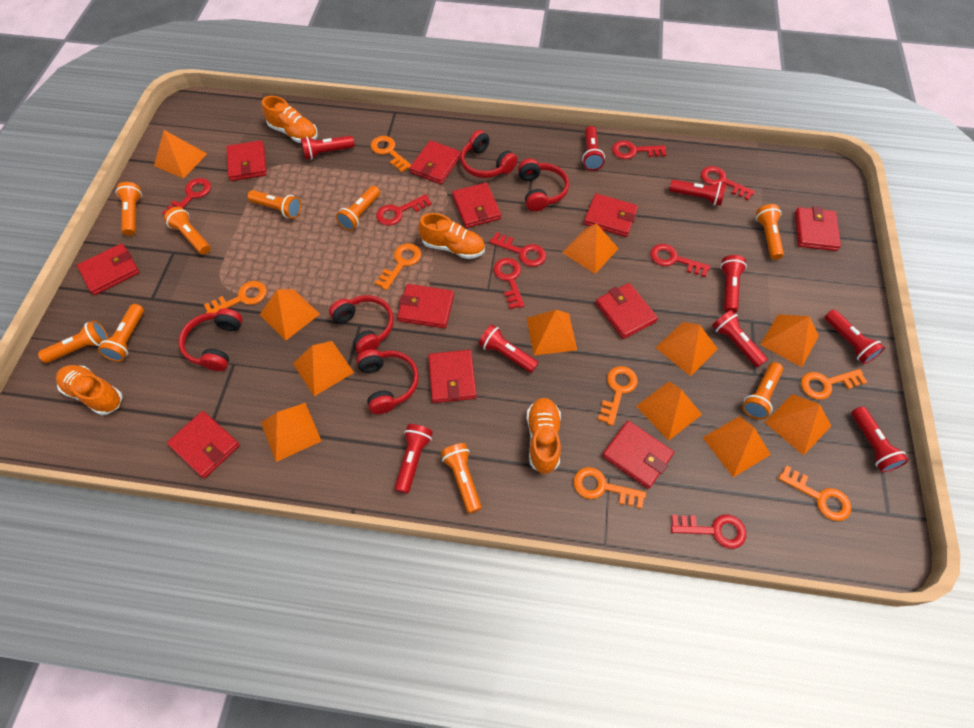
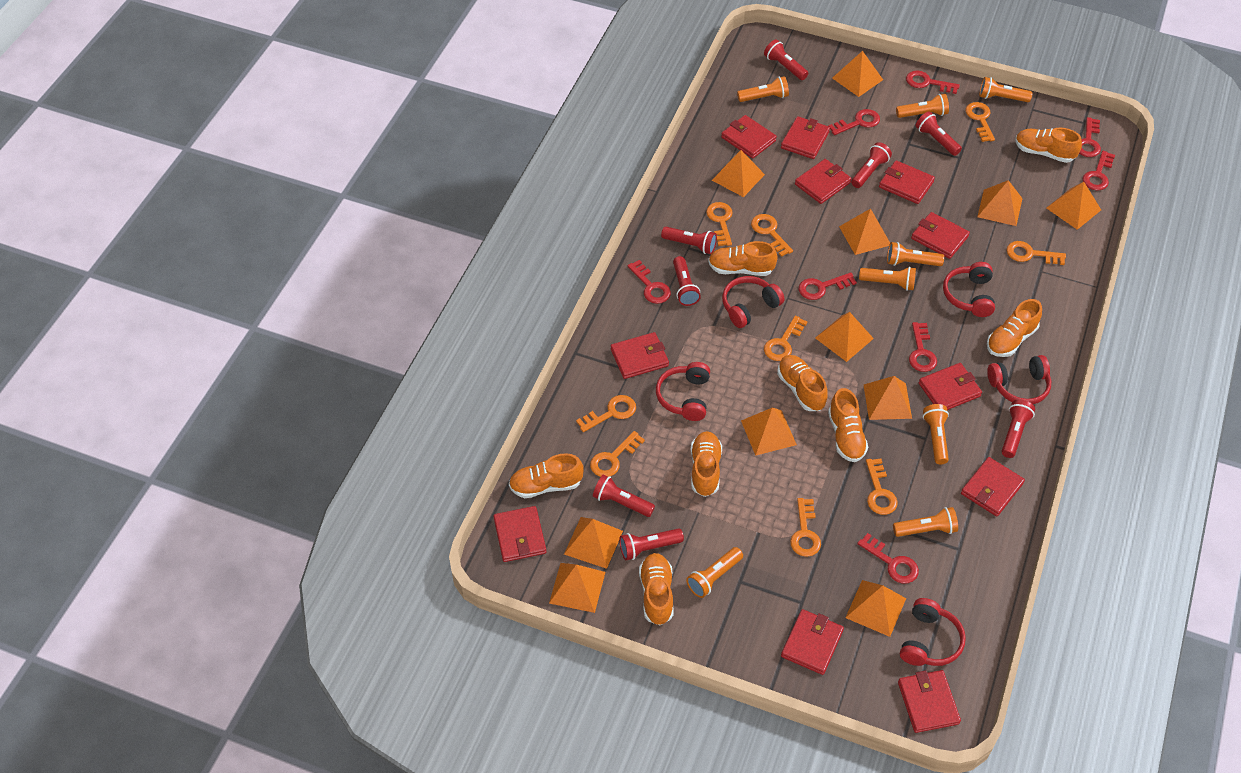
orange flashlight: 9 -> 8
orange key: 7 -> 9
orange shoe: 4 -> 8
red flashlight: 9 -> 8

